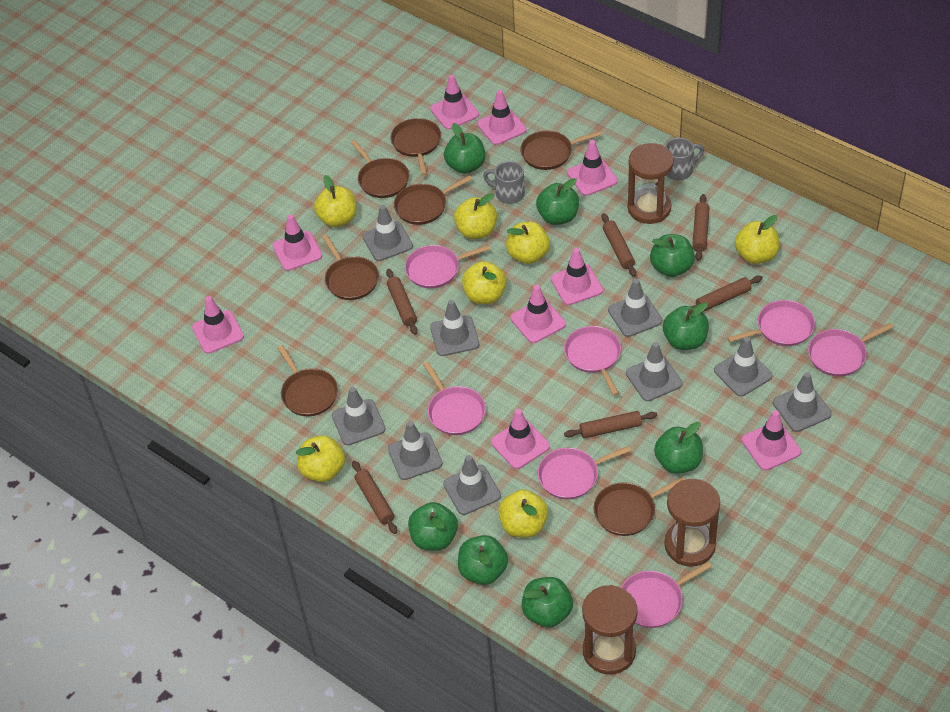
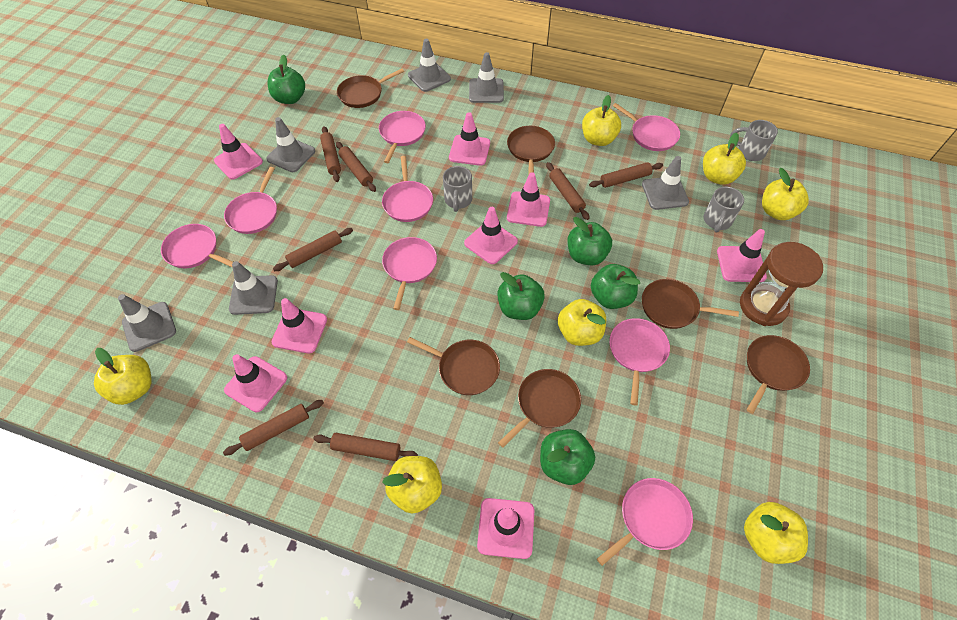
brown hourglass: 3 -> 1
brown pan: 7 -> 6
brown rolling pin: 6 -> 7
green apple: 8 -> 5
grey mug: 2 -> 3
grey traffic cone: 9 -> 6
pink pan: 7 -> 8
pink traffic cone: 9 -> 8

